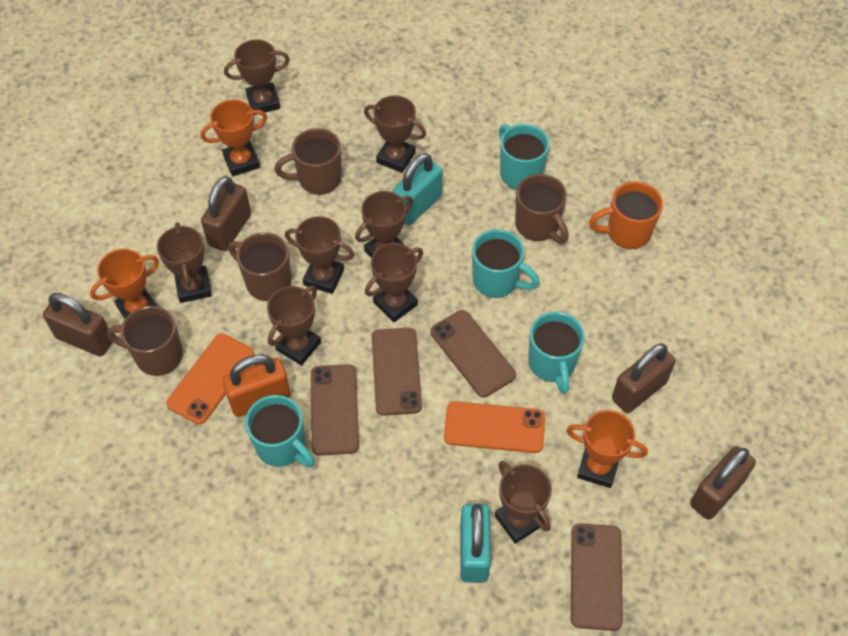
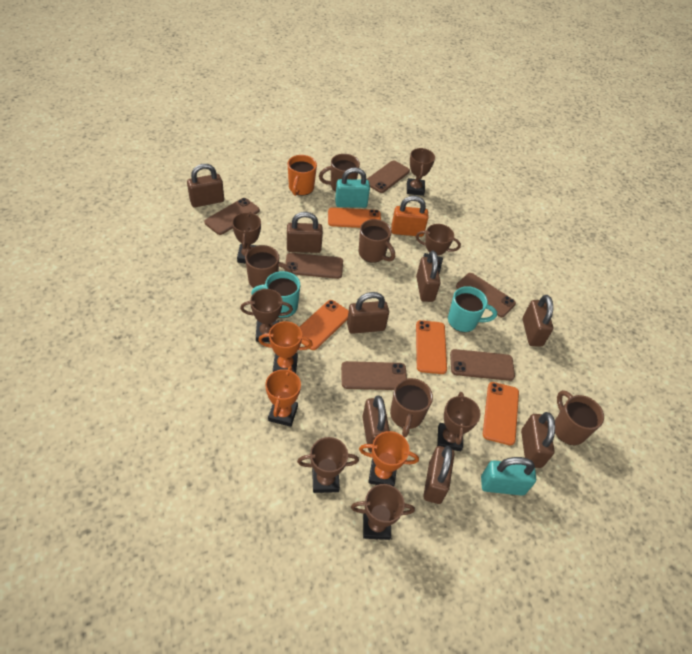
brown mug: 4 -> 5
brown padlock: 4 -> 8
brown phone: 4 -> 6
brown trophy: 8 -> 7
orange phone: 2 -> 4
turquoise mug: 4 -> 2

